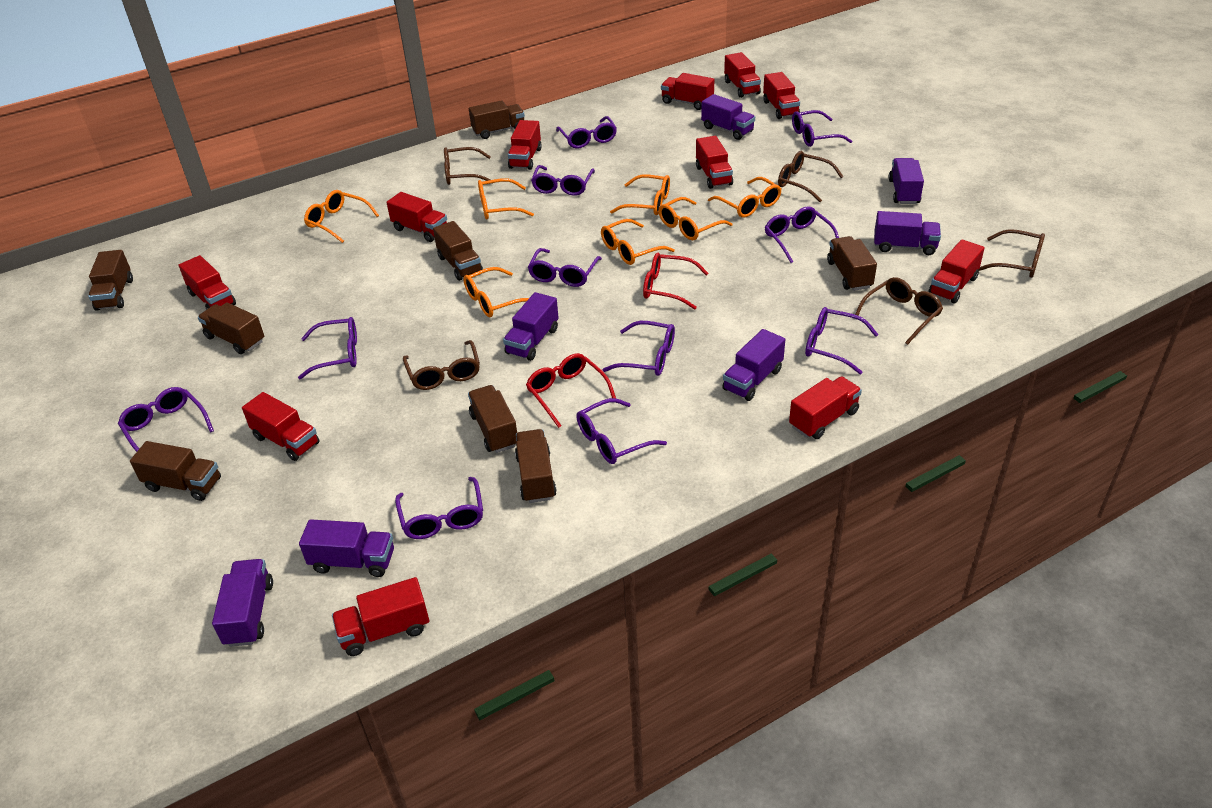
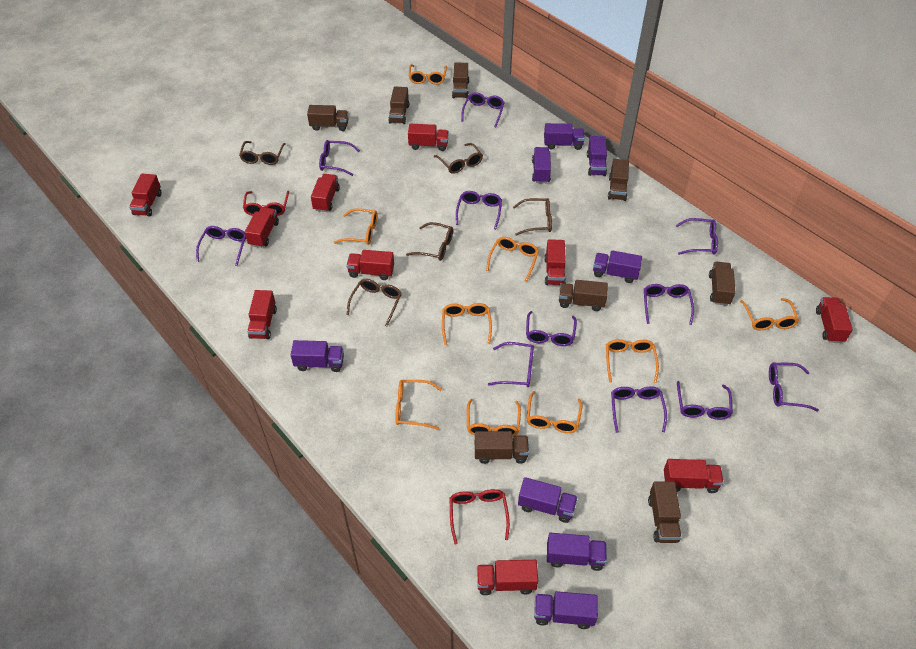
orange glasses: 7 -> 9
purple truck: 7 -> 8
red truck: 11 -> 10

